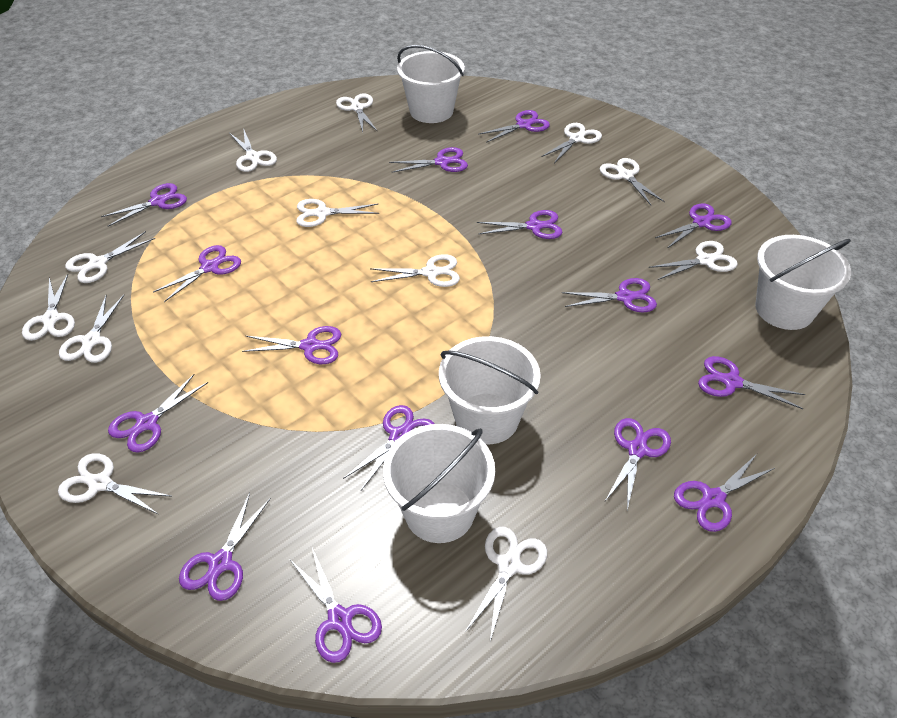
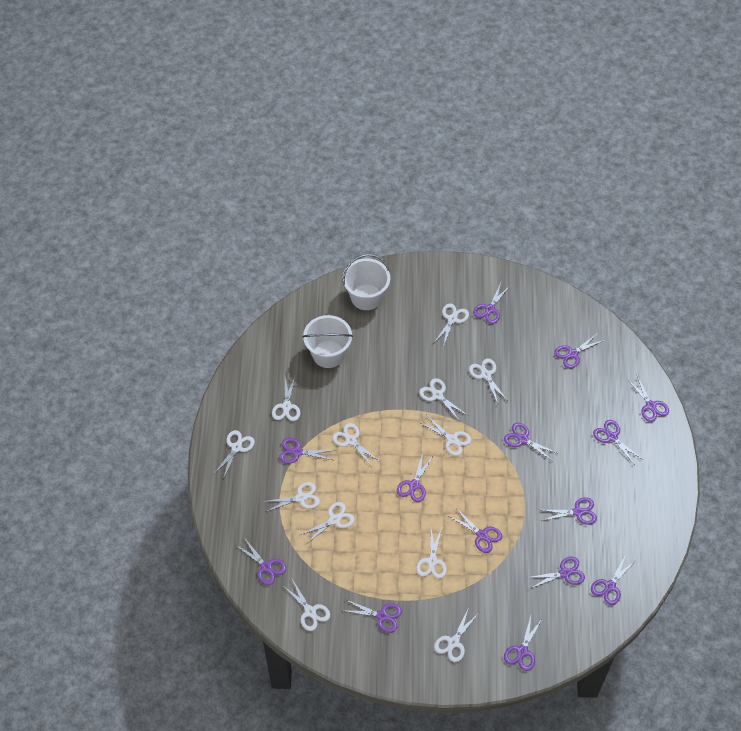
purple scissors: 15 -> 14
white bucket: 4 -> 2

